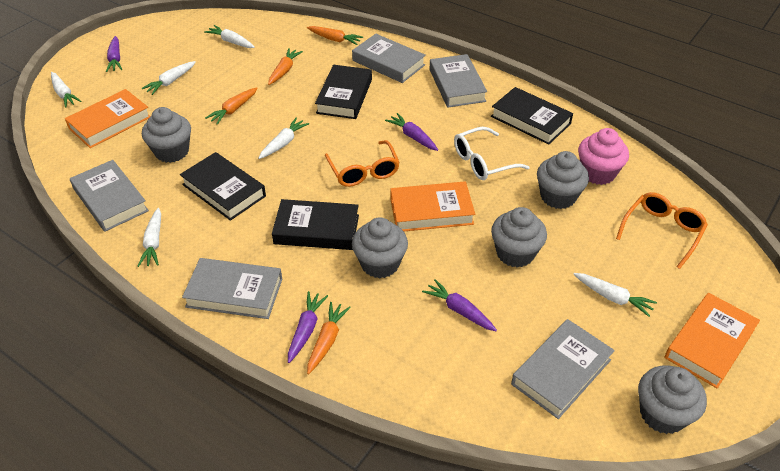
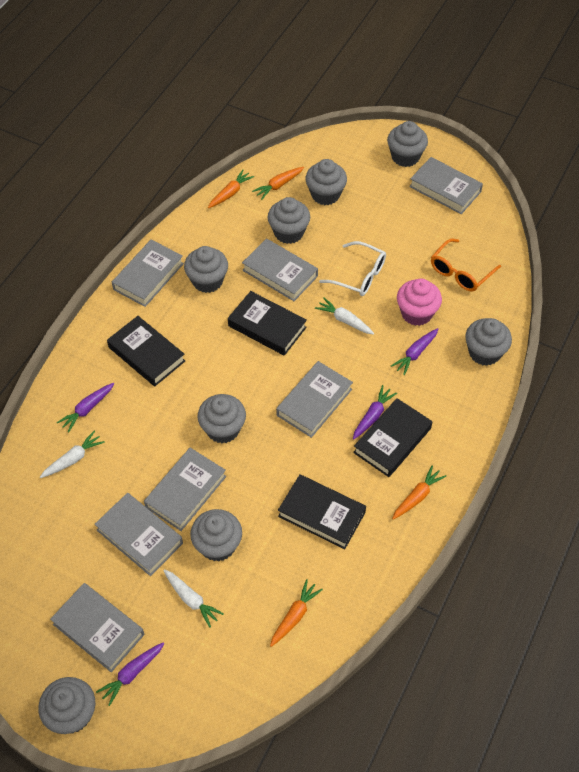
grey book: 5 -> 7
grey cupcake: 5 -> 8
orange book: 3 -> 0
orange glasses: 2 -> 1
white carrot: 6 -> 3

